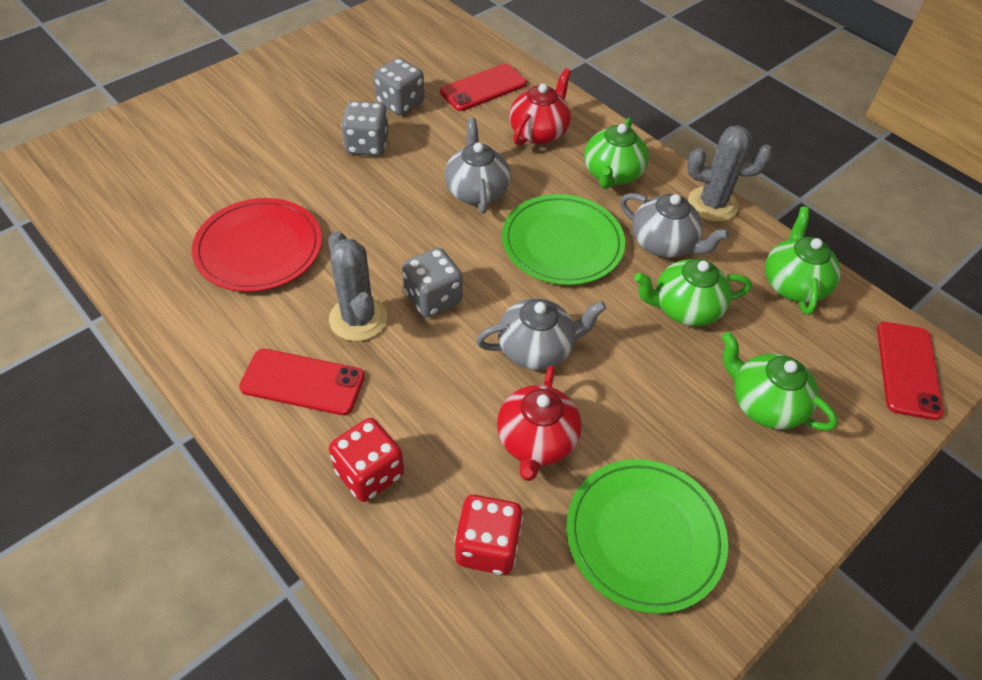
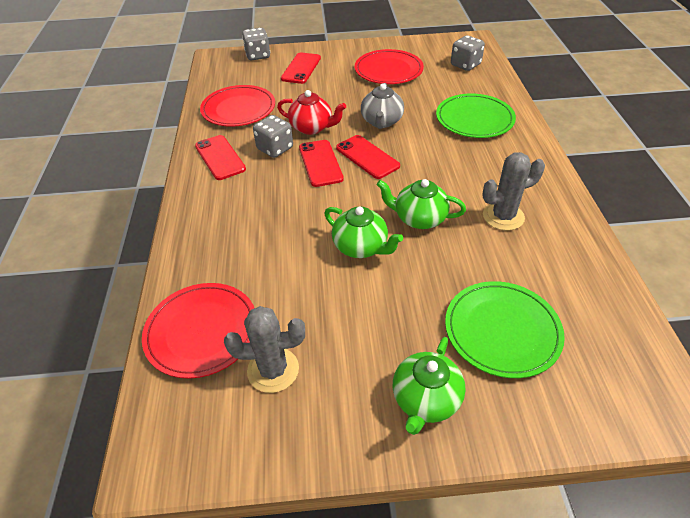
green teapot: 4 -> 3
grey teapot: 3 -> 1
red dice: 2 -> 0
red phone: 3 -> 4
red plate: 1 -> 3
red teapot: 2 -> 1

